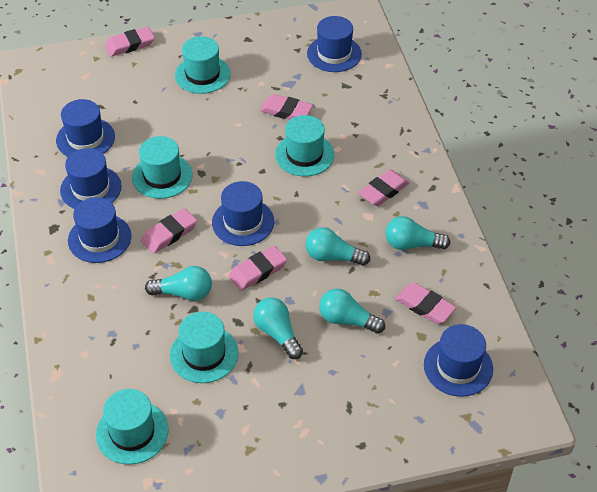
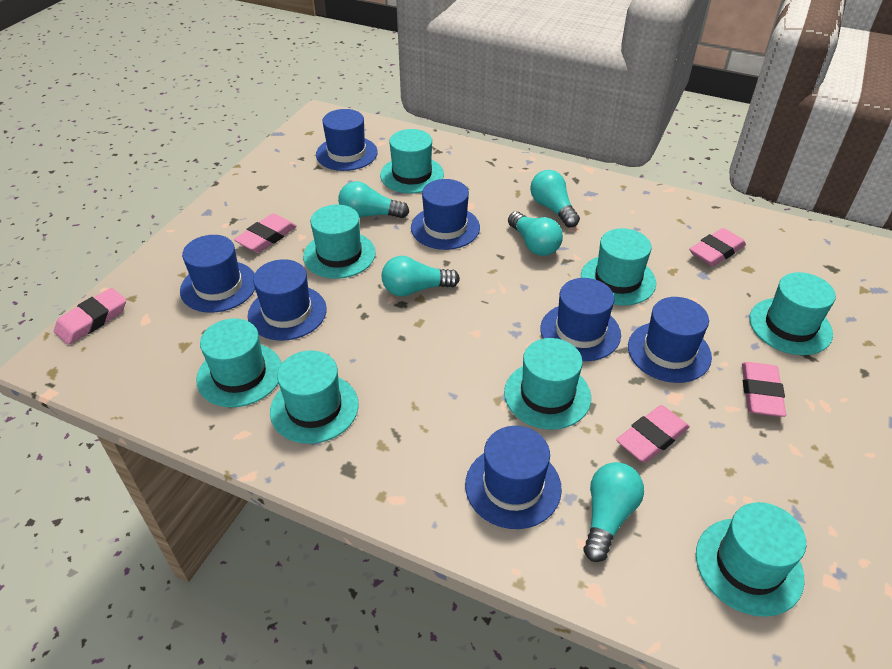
blue hat: 6 -> 7
pink eraser: 6 -> 5
turquoise hat: 5 -> 8

